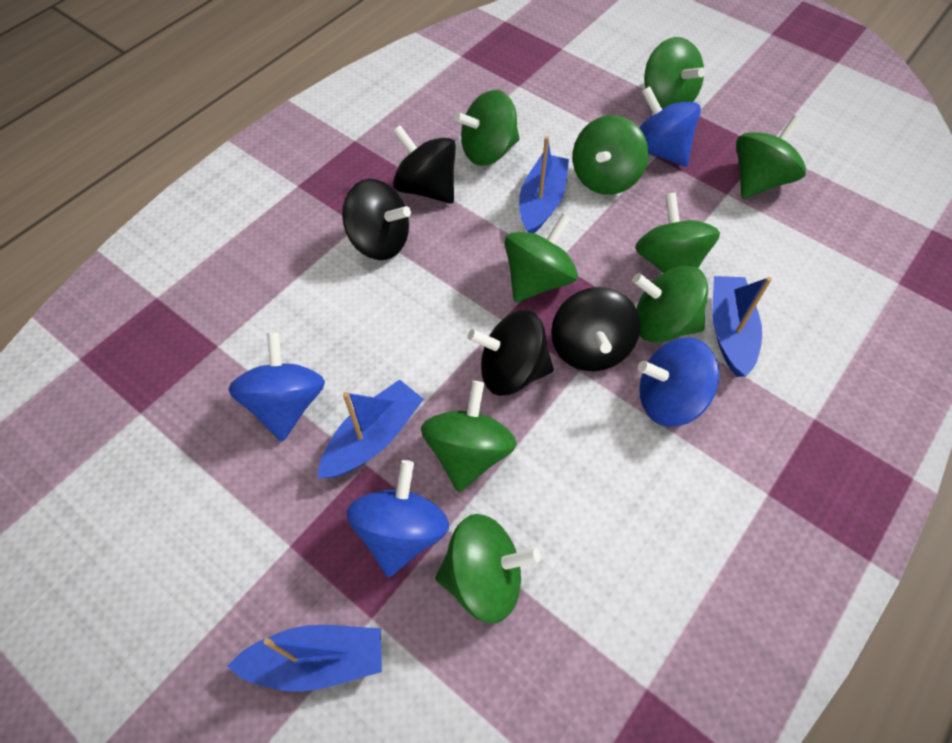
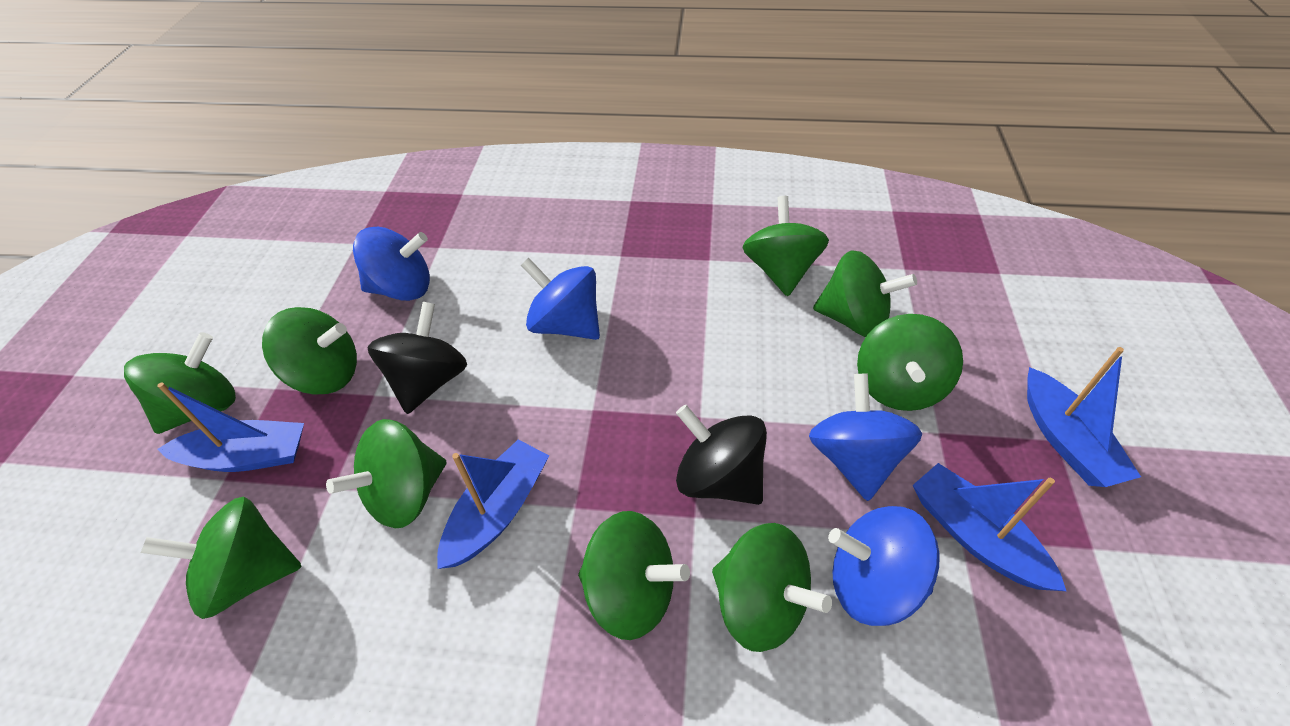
black spinning top: 4 -> 2

